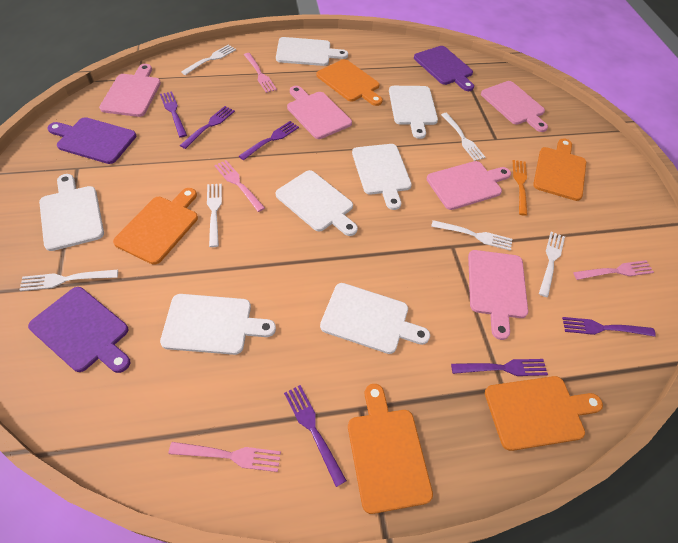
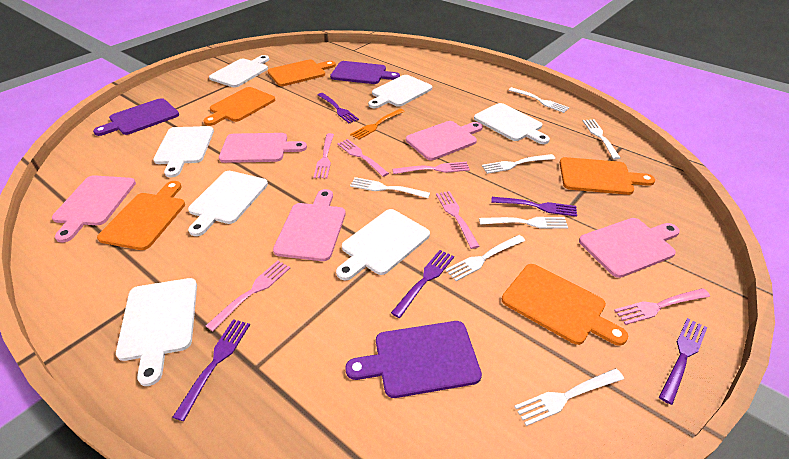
pink fork: 4 -> 6
purple fork: 6 -> 5
white fork: 6 -> 7

